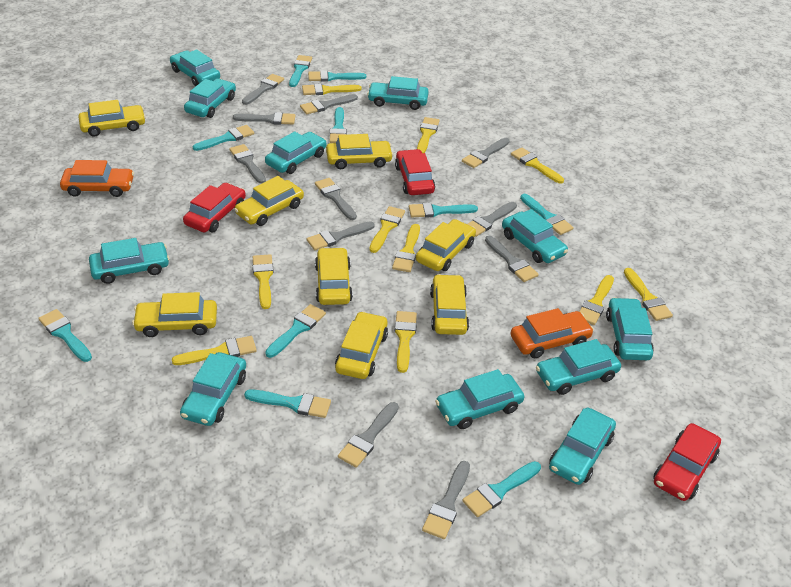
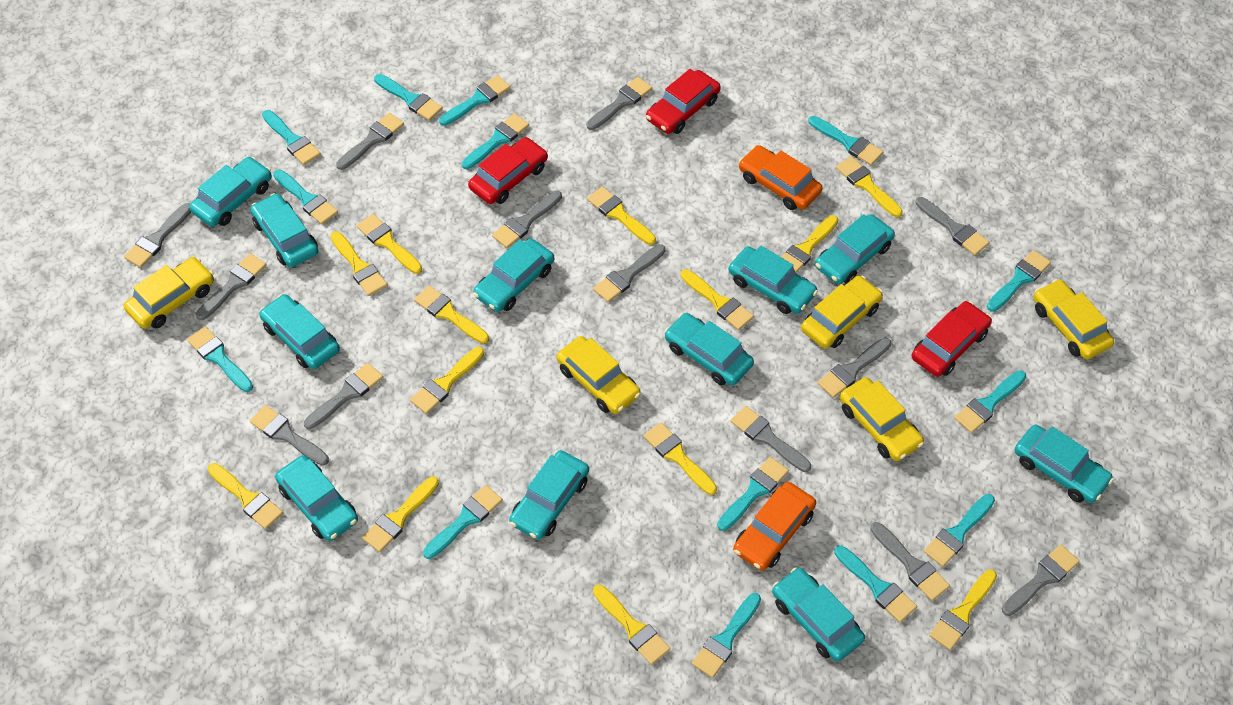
grey brush: 11 -> 13
turquoise brush: 10 -> 14
yellow brush: 10 -> 13
yellow car: 8 -> 5

